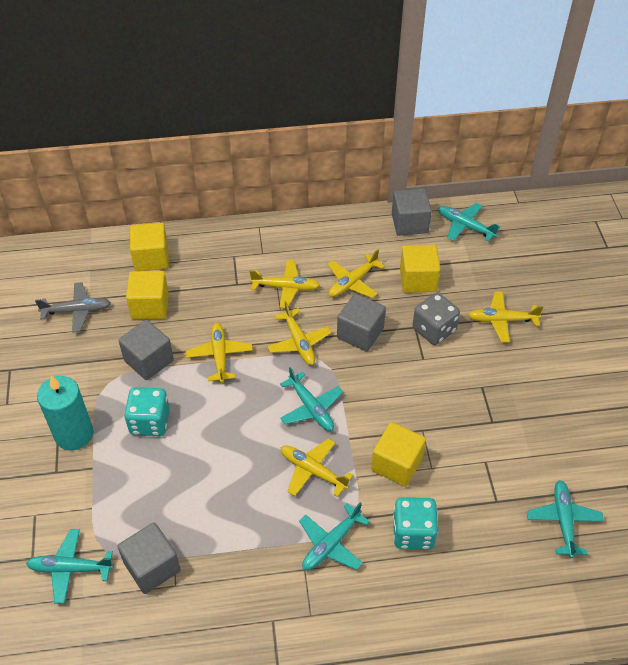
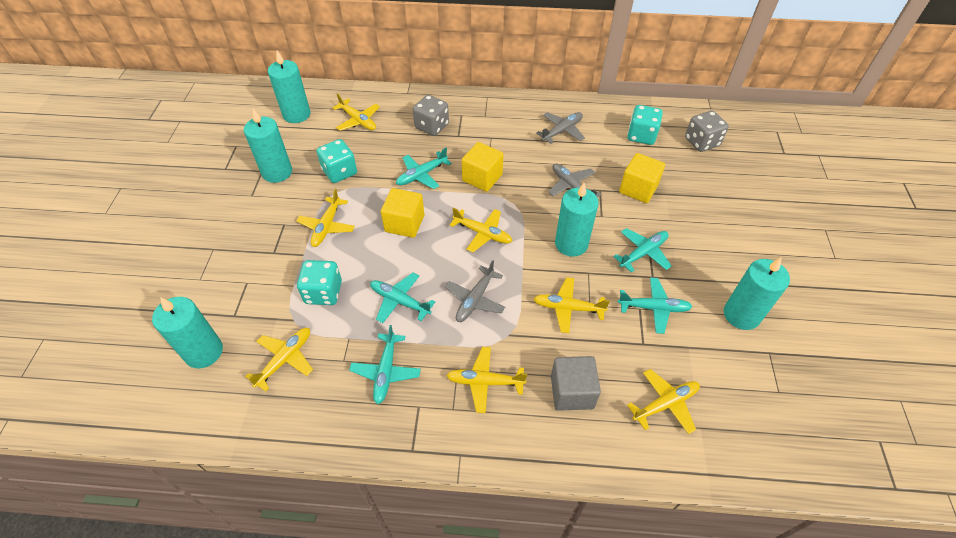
grey cube: 4 -> 1
grey dice: 1 -> 2
grey plane: 1 -> 3
turquoise candle: 1 -> 5
turquoise dice: 2 -> 3
yellow cube: 4 -> 3
yellow plane: 6 -> 7

